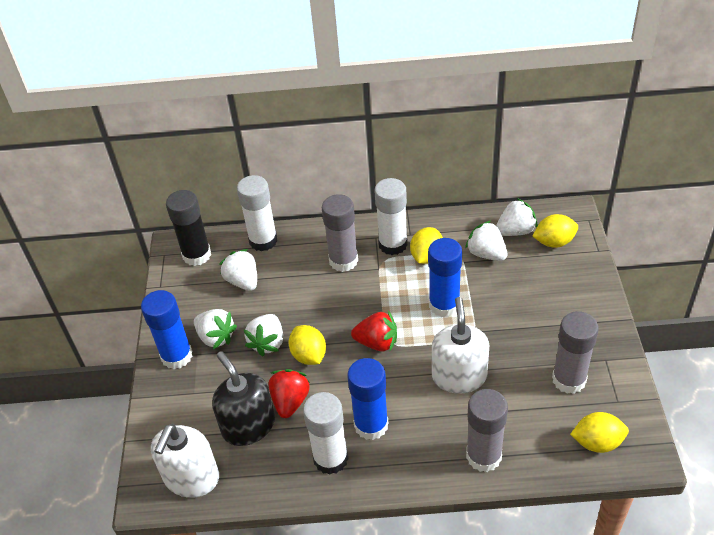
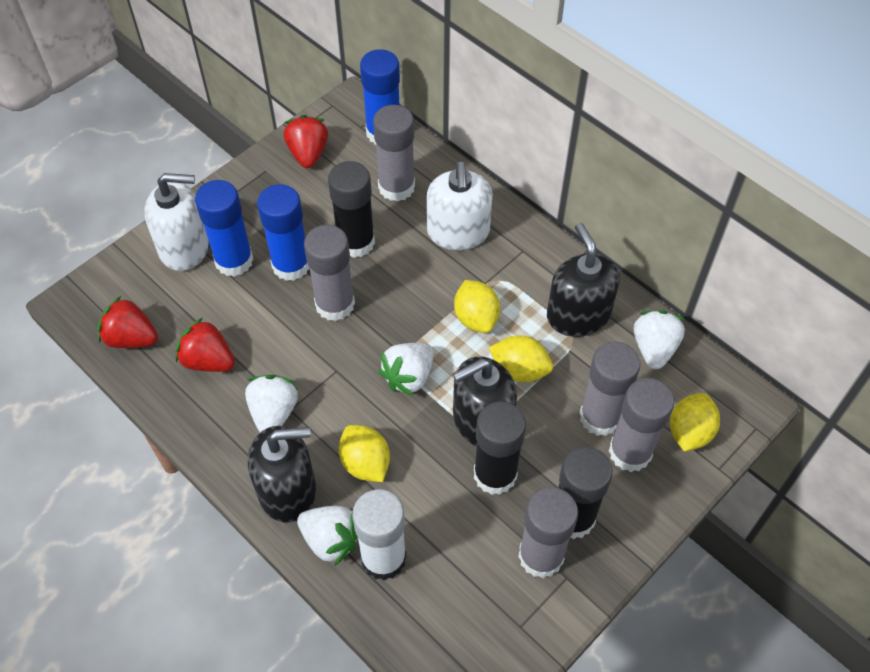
black glue stick: 1 -> 3
black soap dispenser: 1 -> 3
grey glue stick: 3 -> 5
red strawberry: 2 -> 3
white glue stick: 3 -> 1
white strawberry: 5 -> 4

